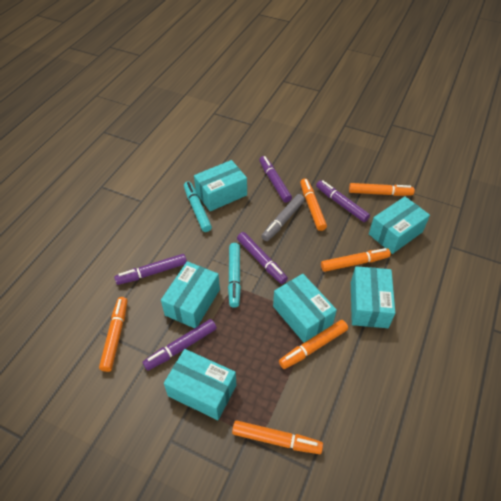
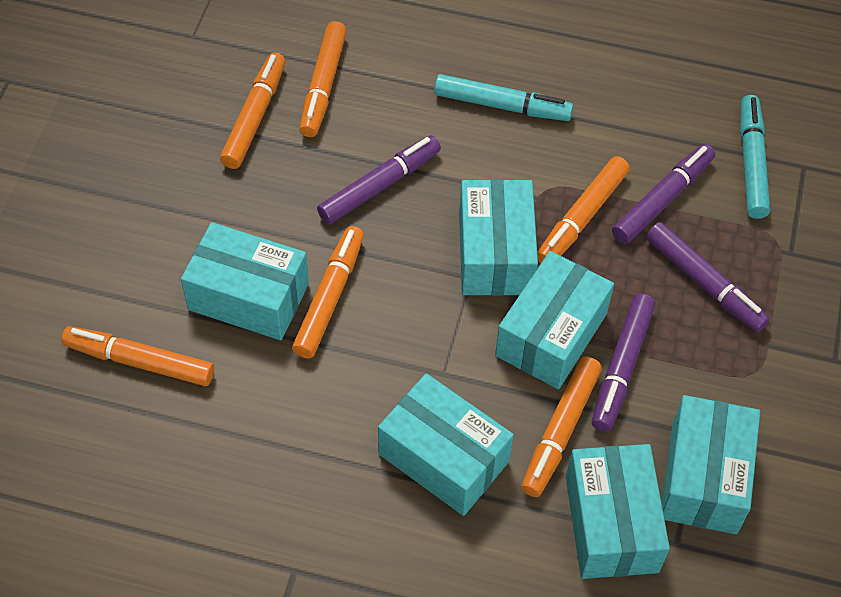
grey marker: 1 -> 0
purple marker: 5 -> 4

